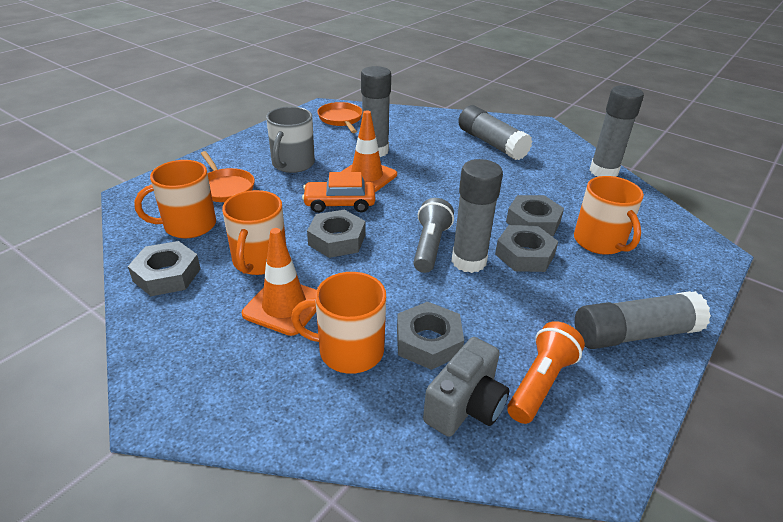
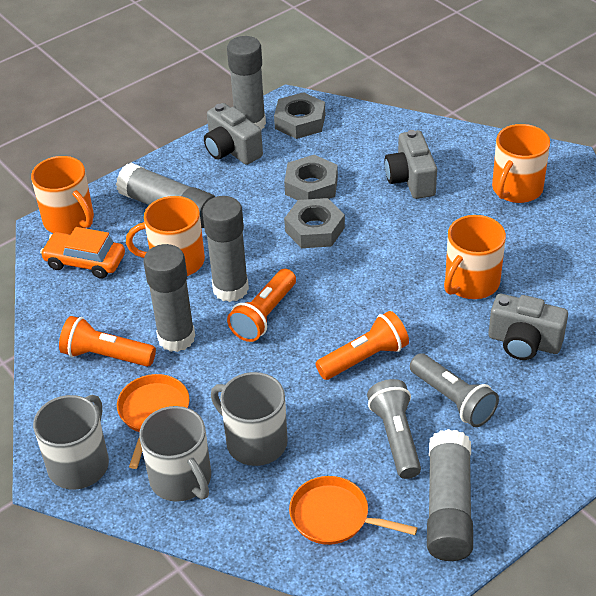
grey camera: 1 -> 3
grey flashlight: 1 -> 2
grey mug: 1 -> 3
grey nut: 5 -> 3
orange flashlight: 1 -> 3
orange traffic cone: 2 -> 0

